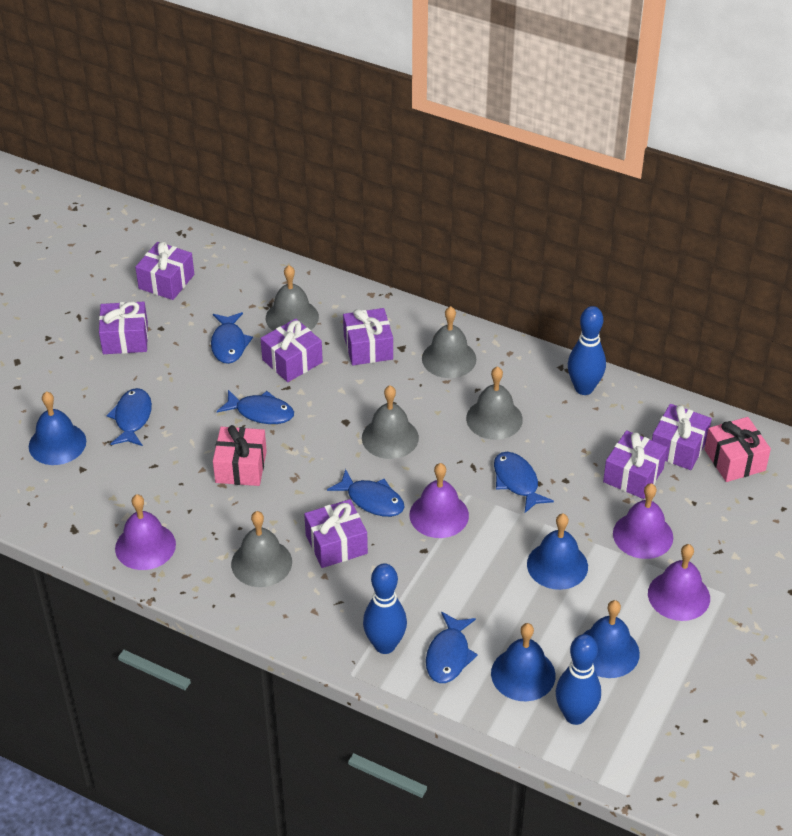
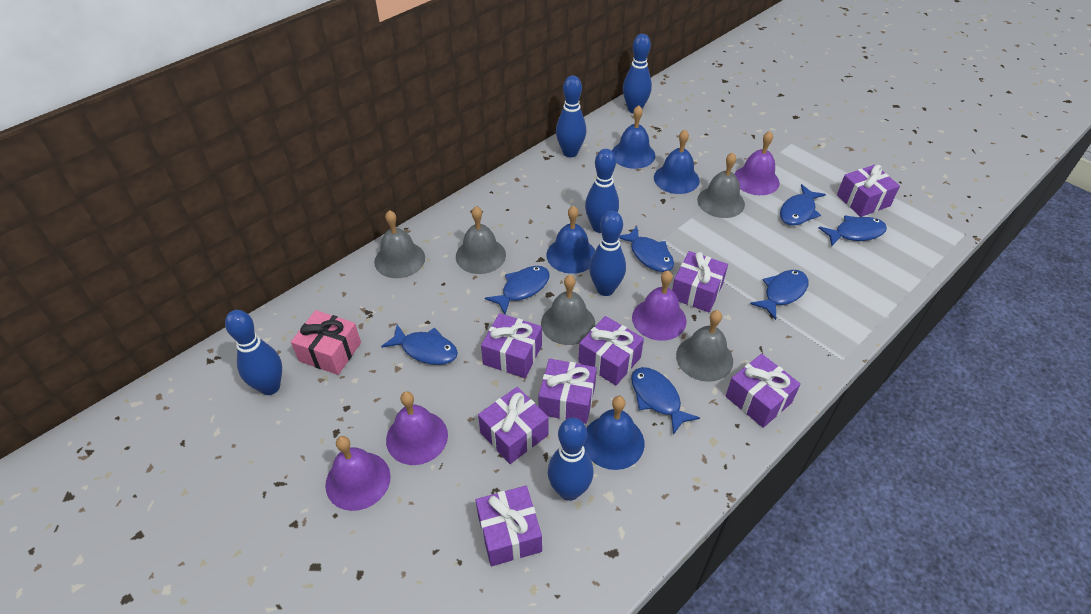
blue bowling pin: 3 -> 6
blue fish: 6 -> 7
pink gift: 2 -> 1
purple gift: 7 -> 8

